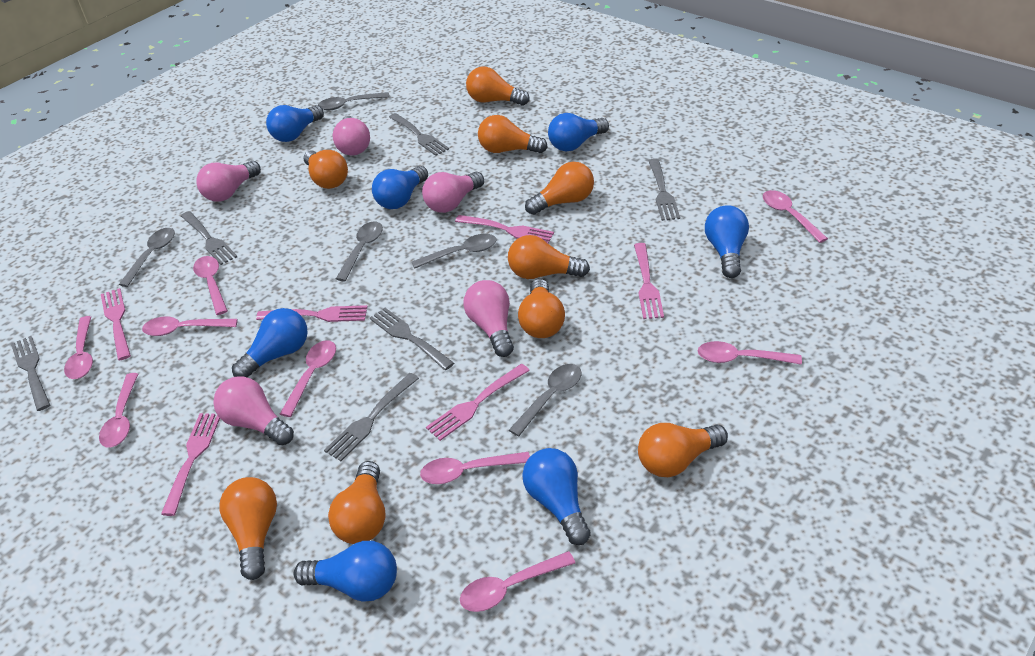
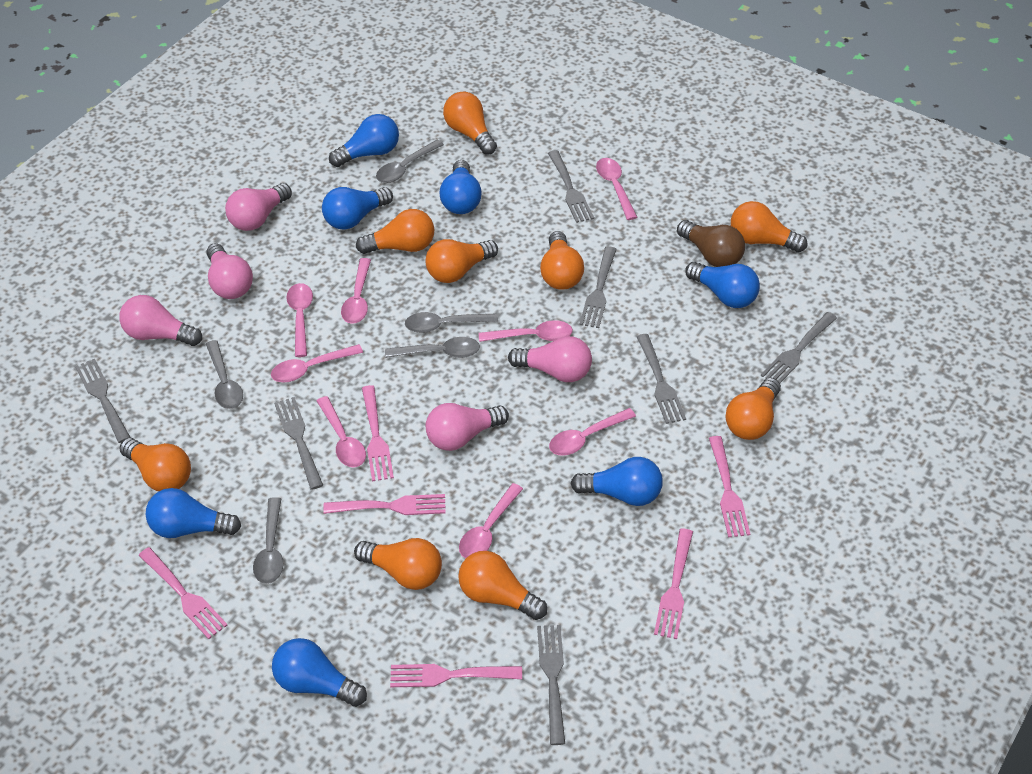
brown light bulb: 0 -> 1
grey fork: 6 -> 7
pink spoon: 9 -> 8

